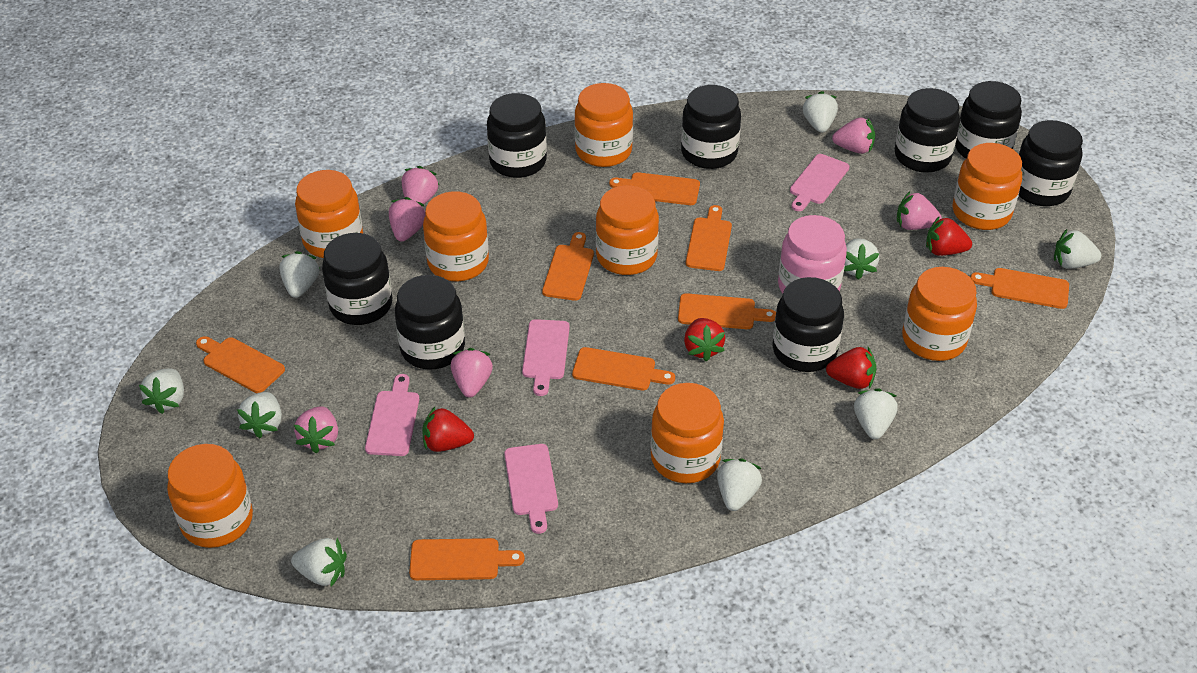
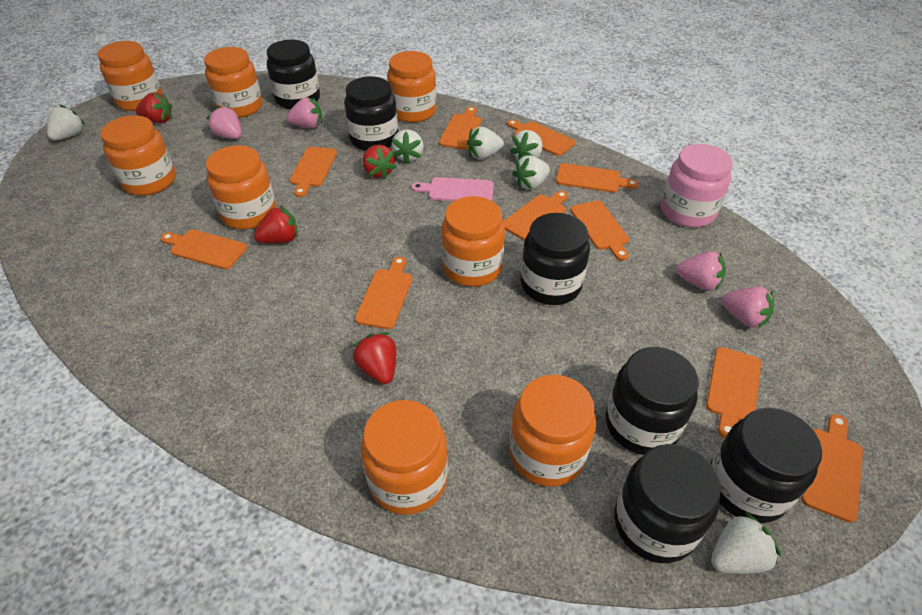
black jar: 8 -> 6
orange cutting board: 8 -> 10
pink cutting board: 4 -> 1
pink strawberry: 6 -> 4
white strawberry: 9 -> 6

